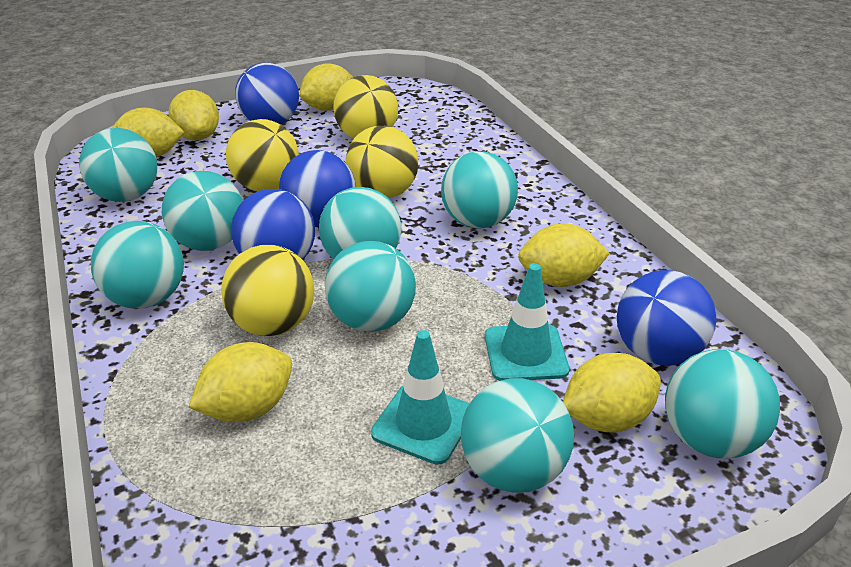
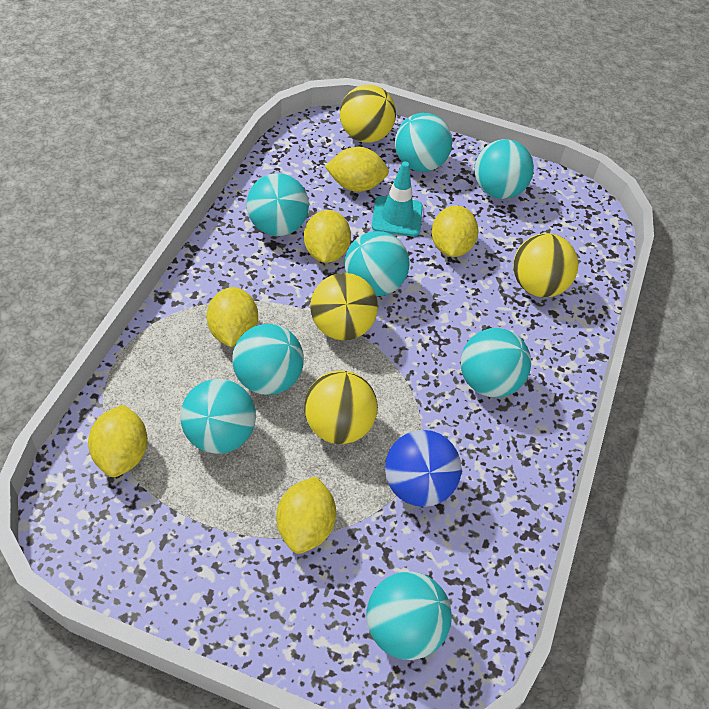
blue ball: 4 -> 1
turquoise traffic cone: 2 -> 1

